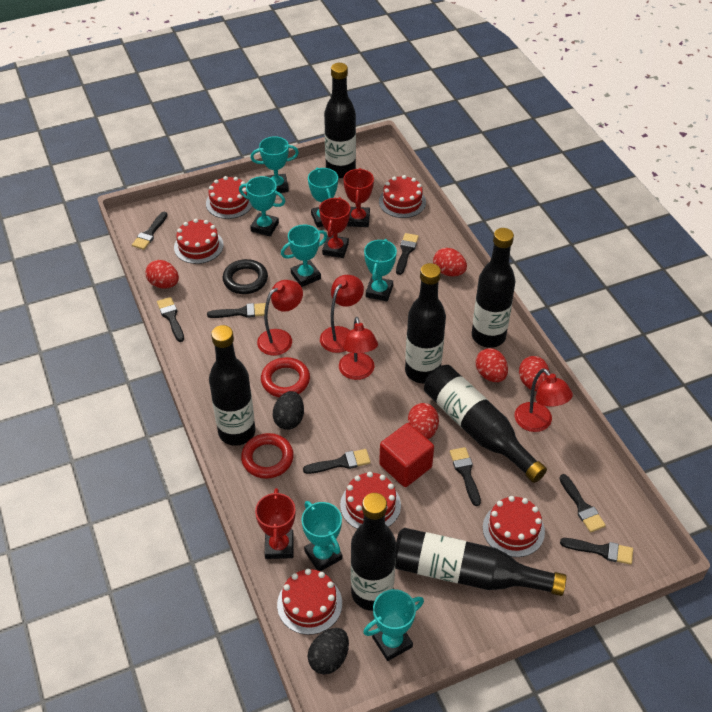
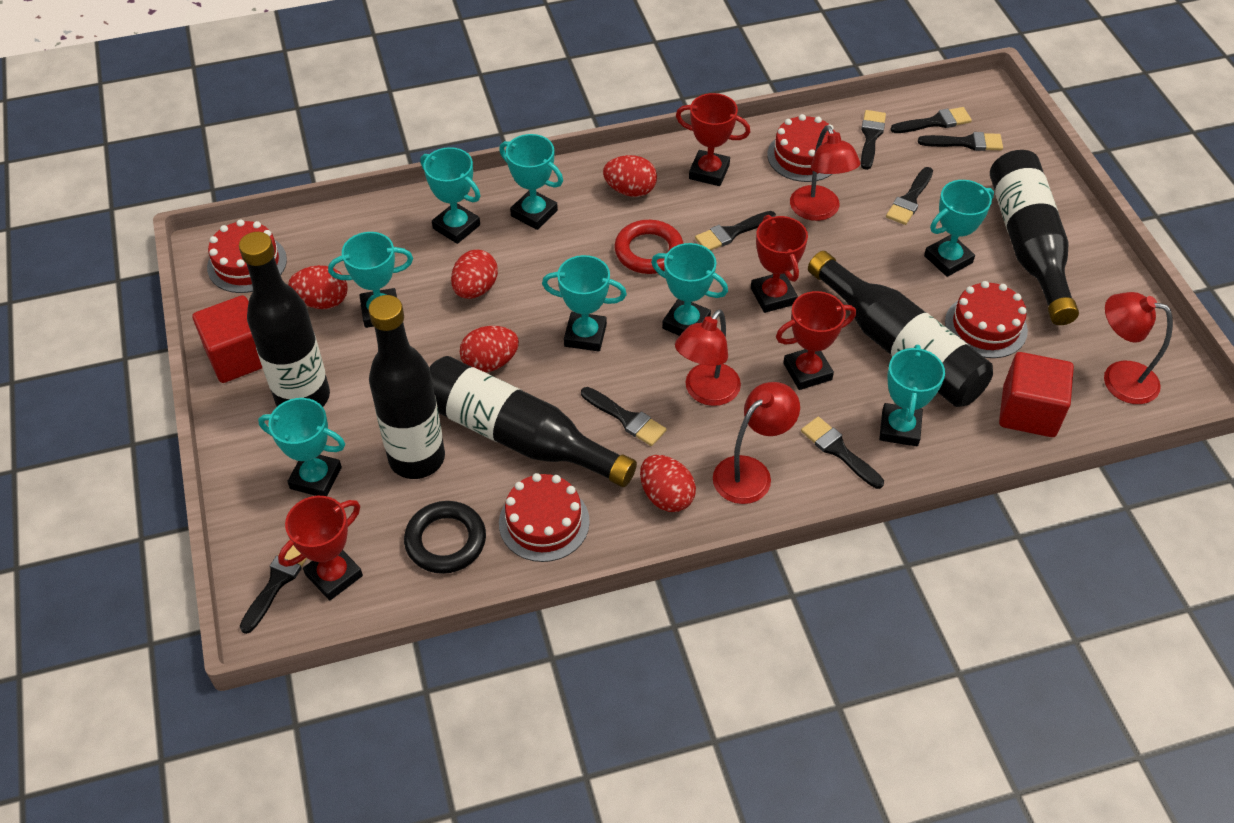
black bottle: 7 -> 5
black egg: 2 -> 0
red cake: 6 -> 4
red cube: 1 -> 2
red ring: 2 -> 1
red trophy: 3 -> 4
turquoise trophy: 7 -> 8

